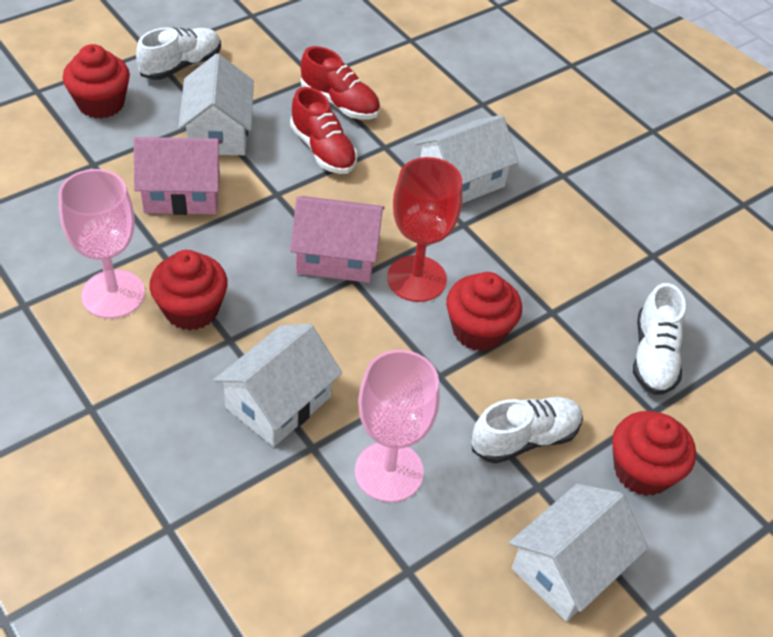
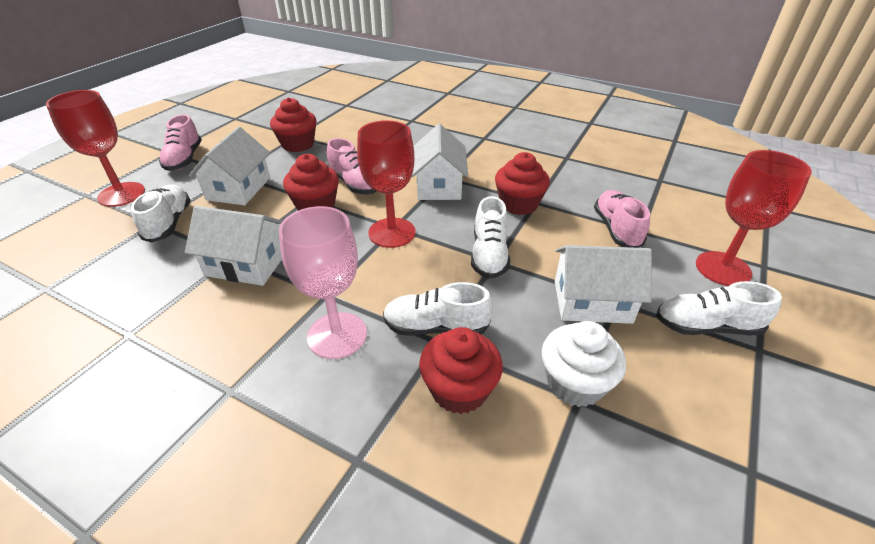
pink goblet: 2 -> 1
pink house: 2 -> 0
pink shoe: 0 -> 3
red goblet: 1 -> 3
red shoe: 2 -> 0
white cupcake: 0 -> 1
white shoe: 3 -> 4

